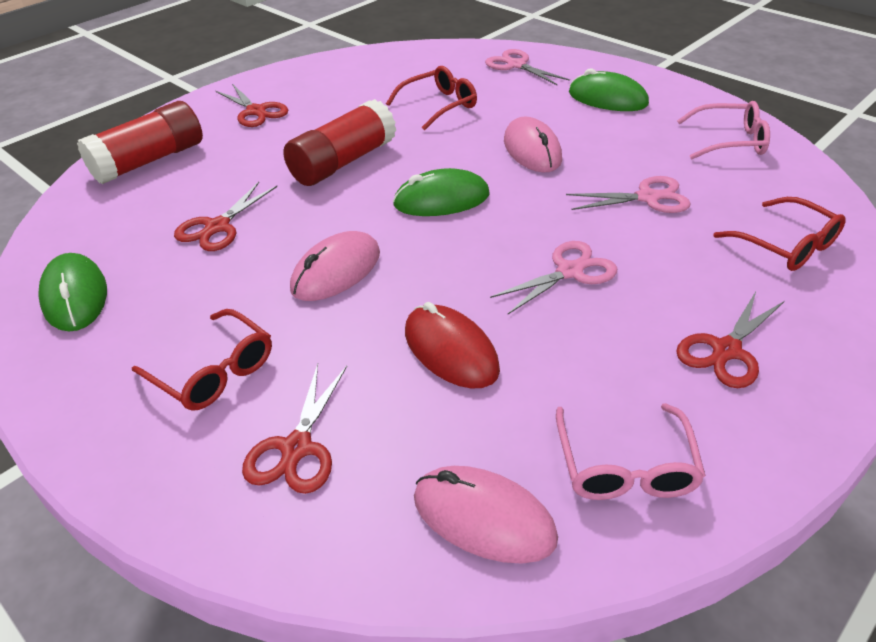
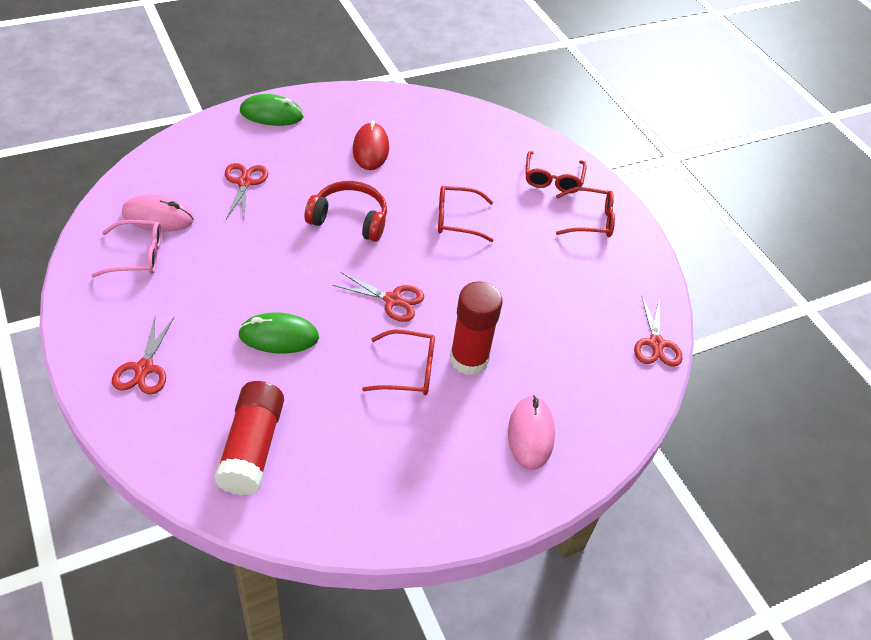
green mouse: 3 -> 2
pink glasses: 2 -> 1
pink mouse: 3 -> 2
pink scissors: 3 -> 0
red glasses: 3 -> 4
red headphones: 0 -> 1

